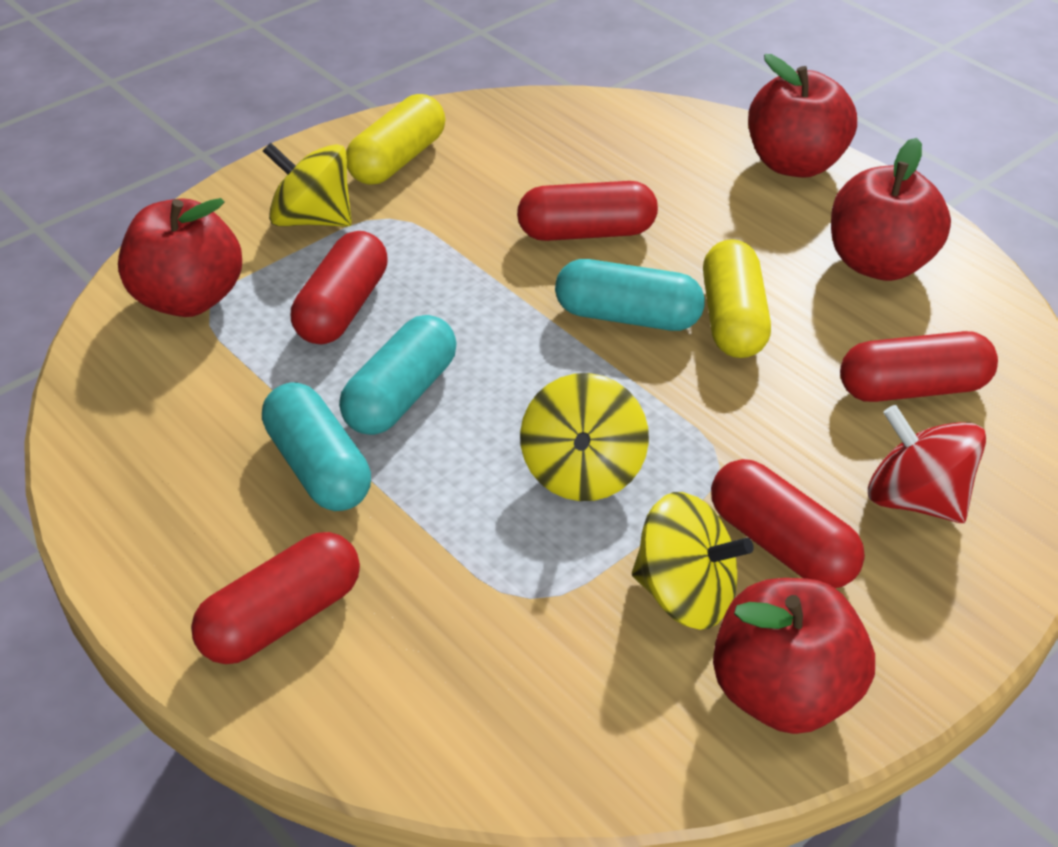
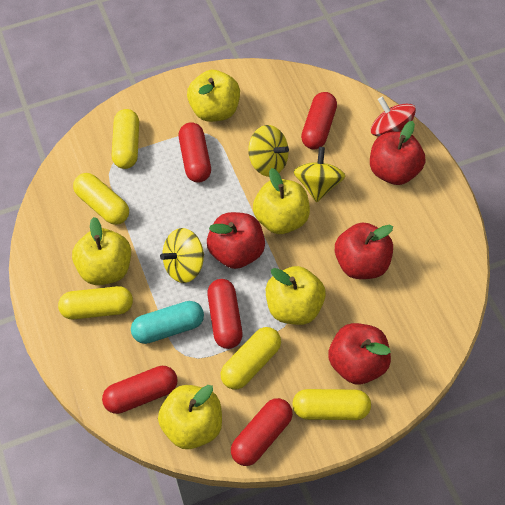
turquoise capsule: 3 -> 1
yellow apple: 0 -> 5
yellow capsule: 2 -> 5

